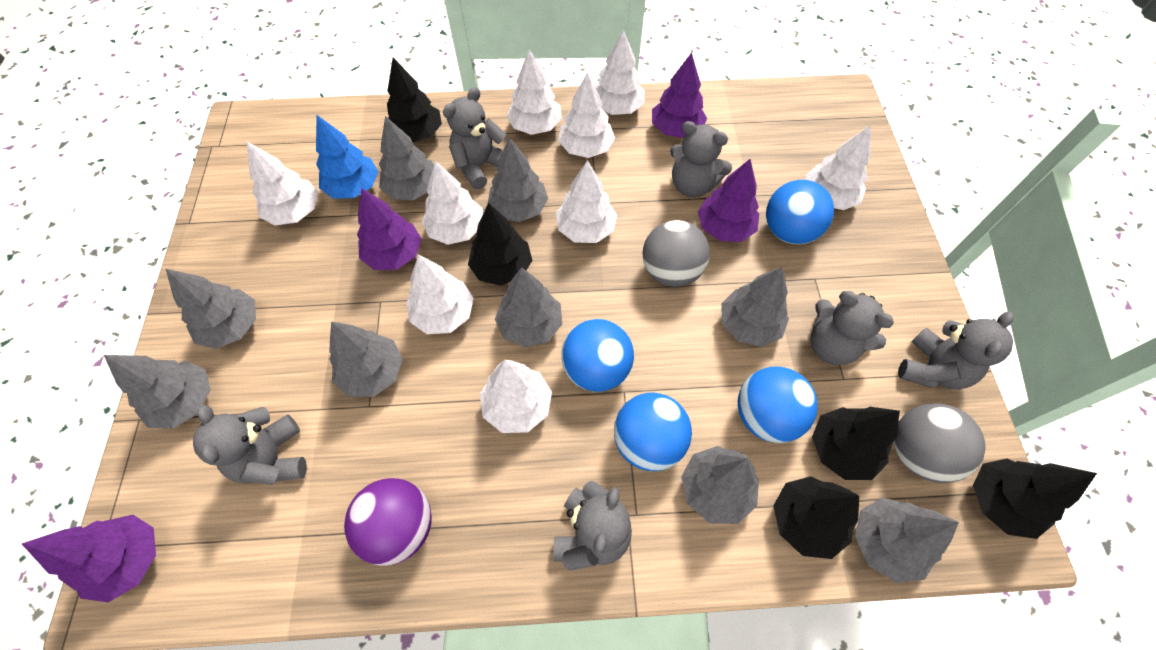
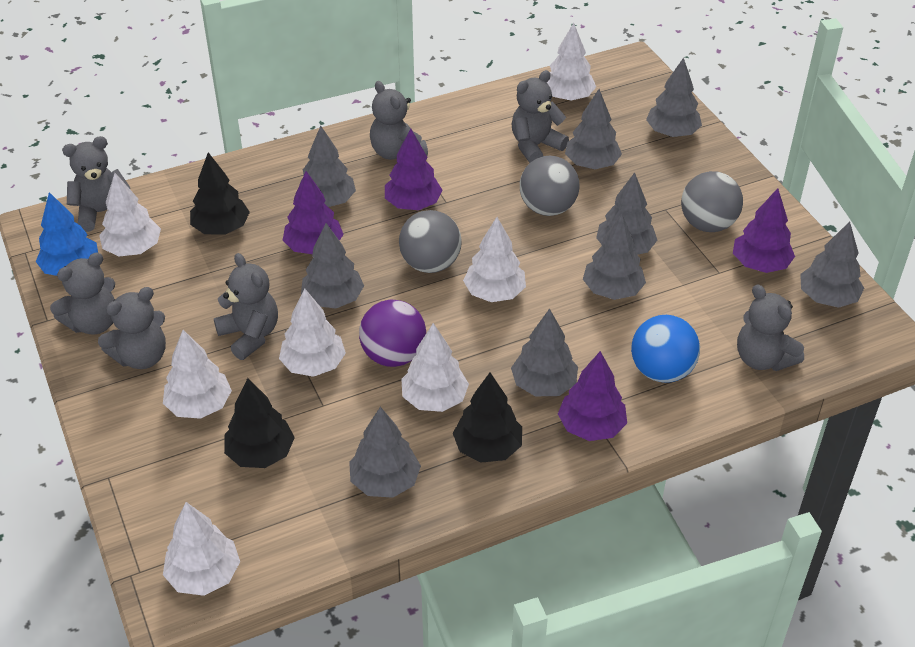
black tree: 5 -> 3
blue ball: 4 -> 1
grey ball: 2 -> 3
grey teddy bear: 6 -> 7
white tree: 9 -> 7

